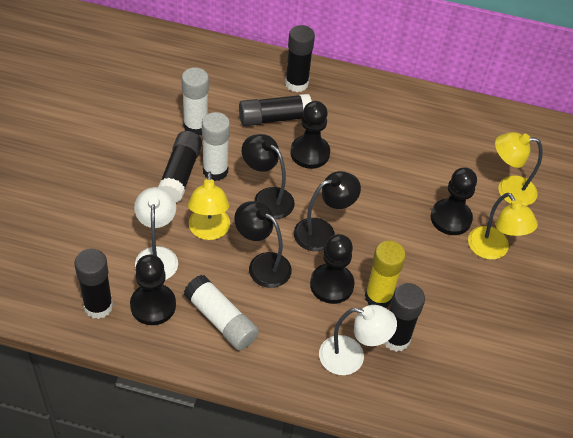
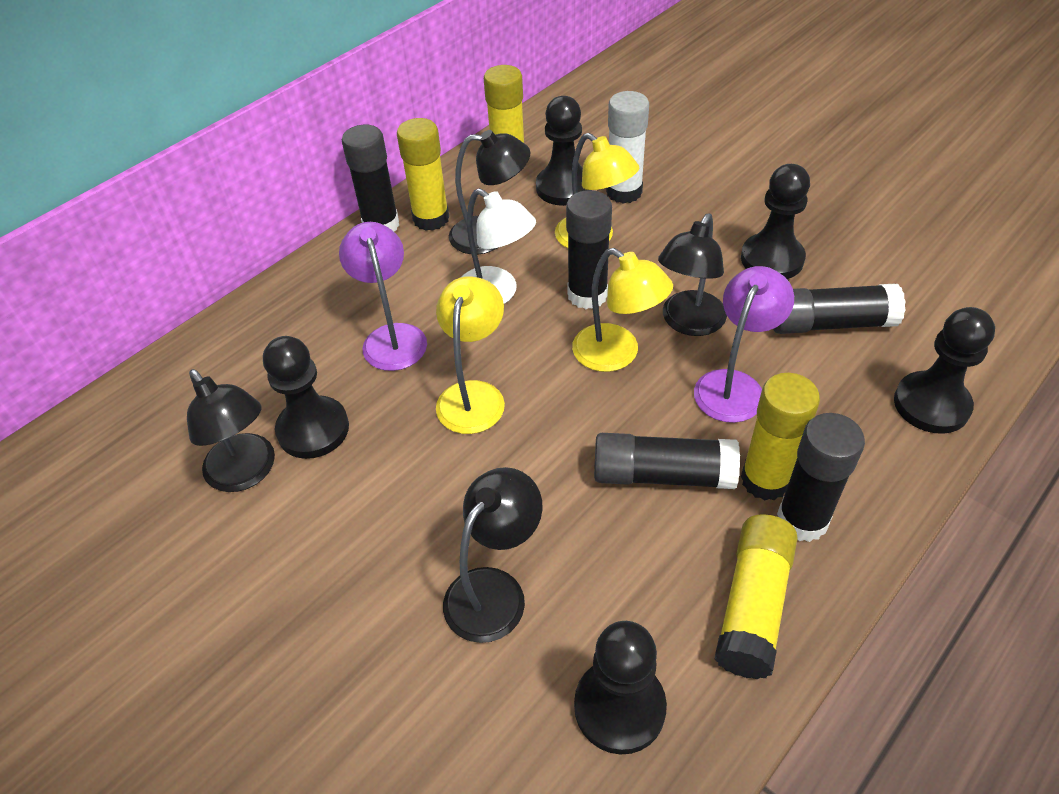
black lamp: 3 -> 4
black pawn: 4 -> 5
purple lamp: 0 -> 2
white glue stick: 3 -> 1
white lamp: 2 -> 1
yellow glue stick: 1 -> 4

